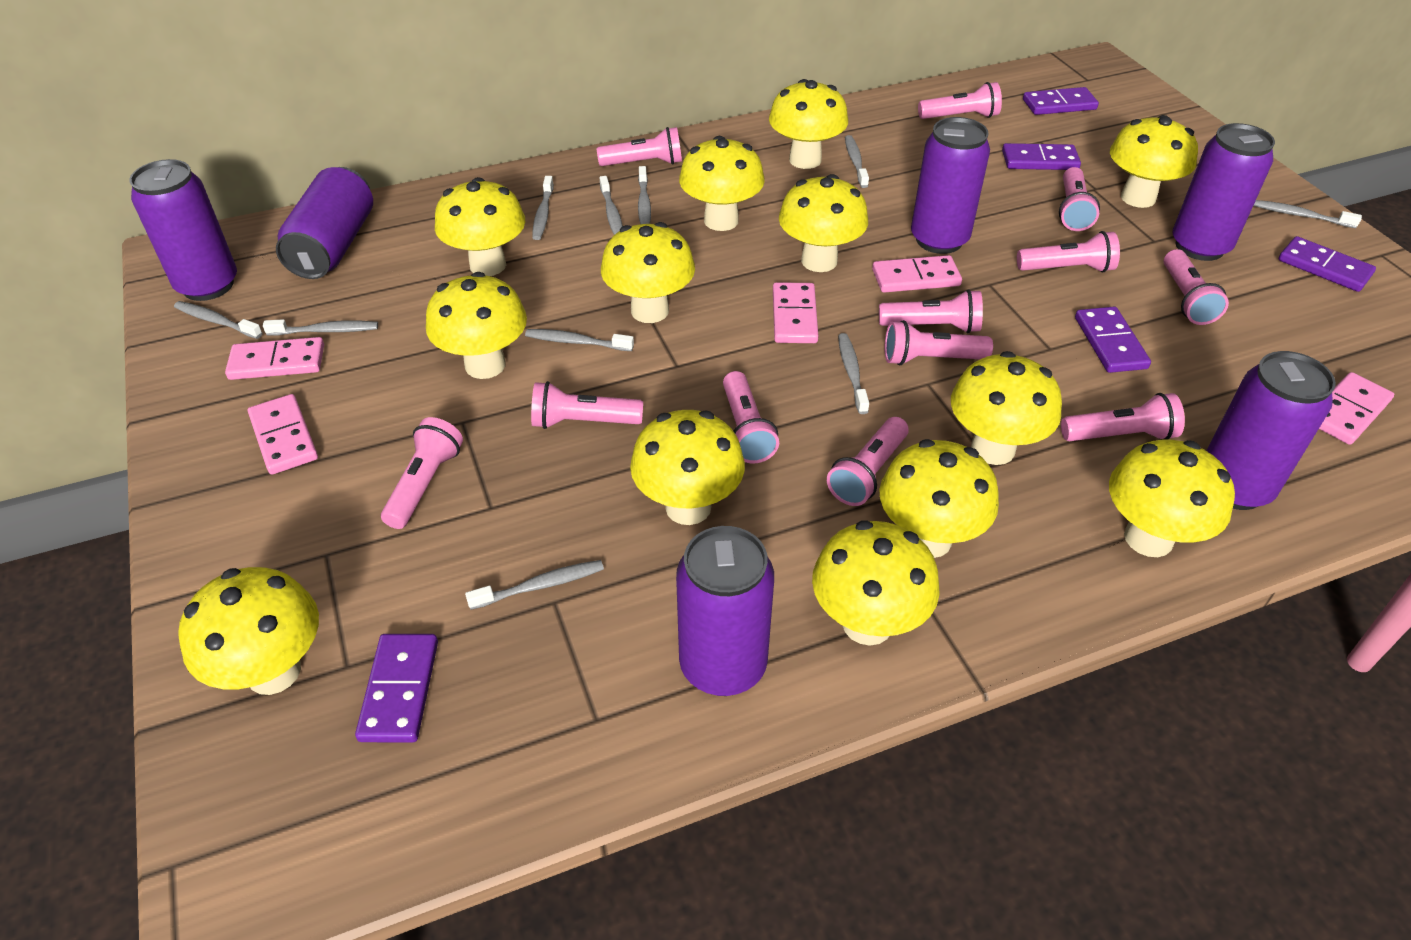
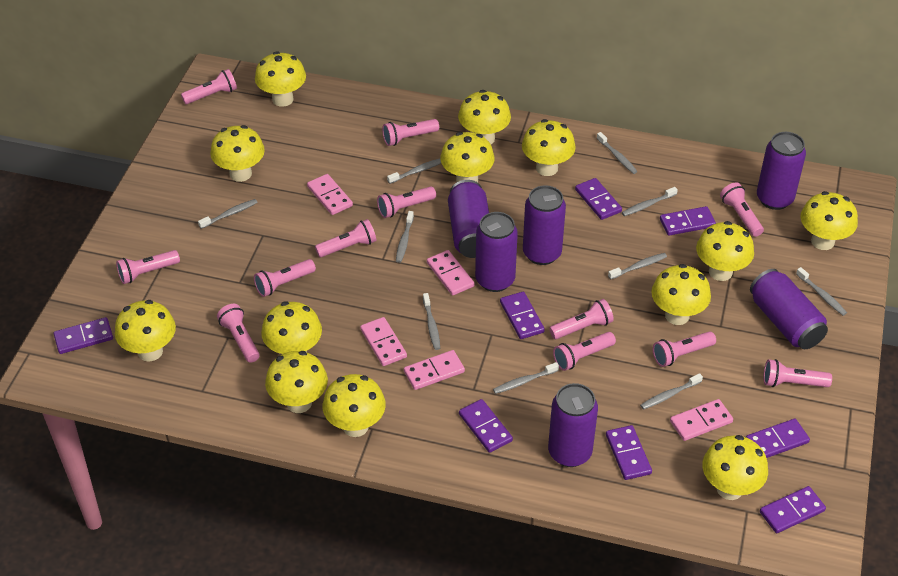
purple domino: 5 -> 8

